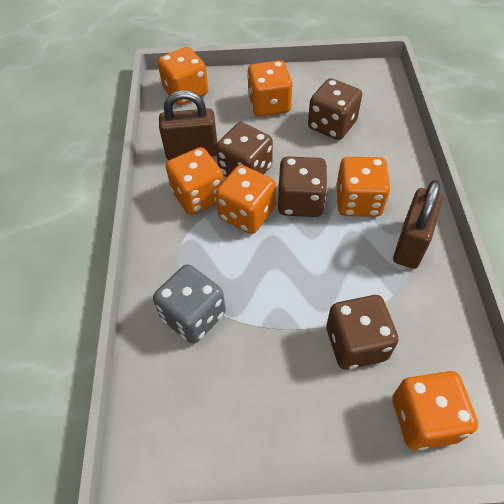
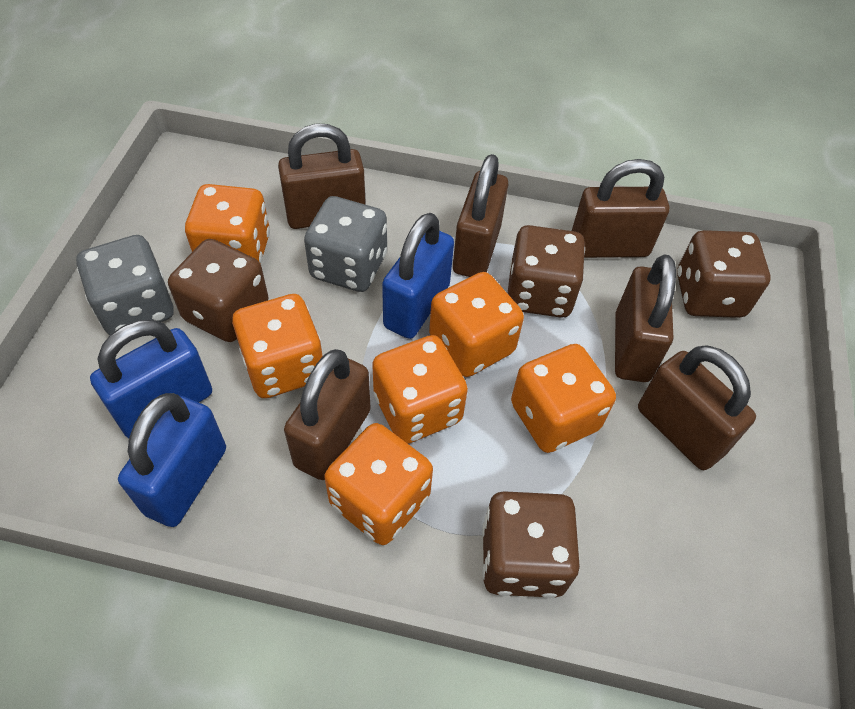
blue padlock: 0 -> 3
brown padlock: 2 -> 6
grey dice: 1 -> 2

